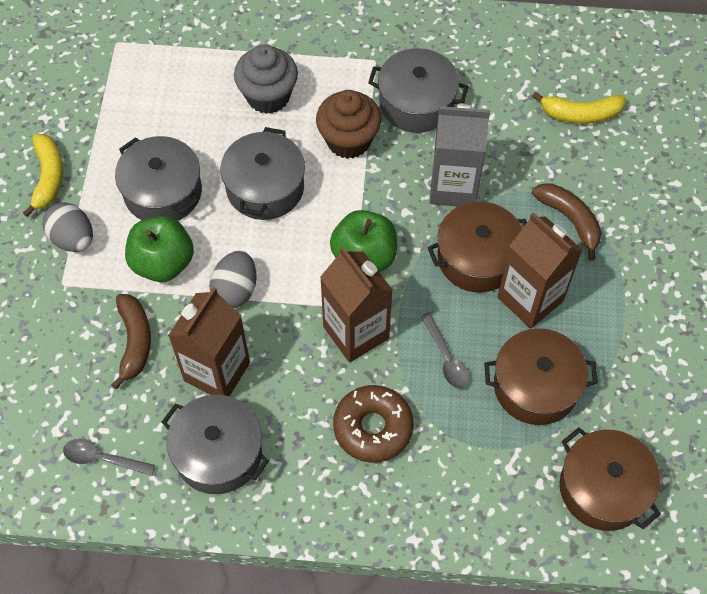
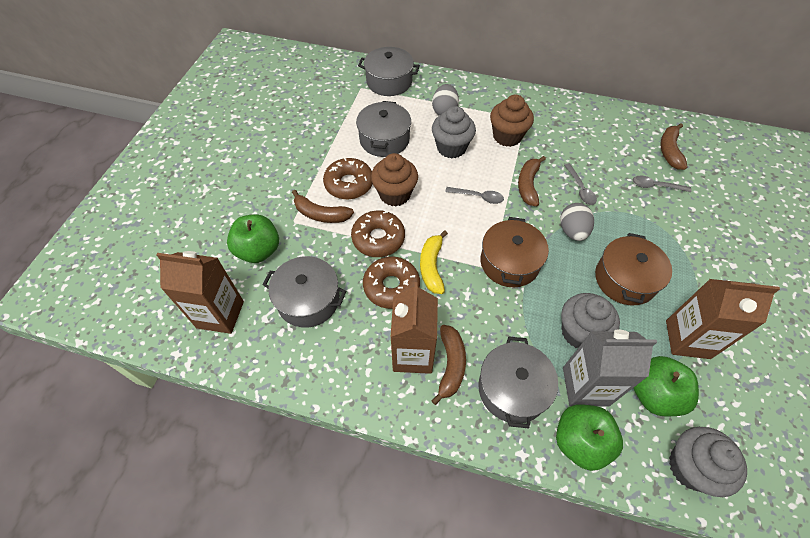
brown banana: 2 -> 4
brown cupcake: 1 -> 2
brown donut: 1 -> 3
brown pot: 3 -> 2
green apple: 2 -> 3
grey cupcake: 1 -> 3
grey spoon: 2 -> 3
yellow banana: 2 -> 1

